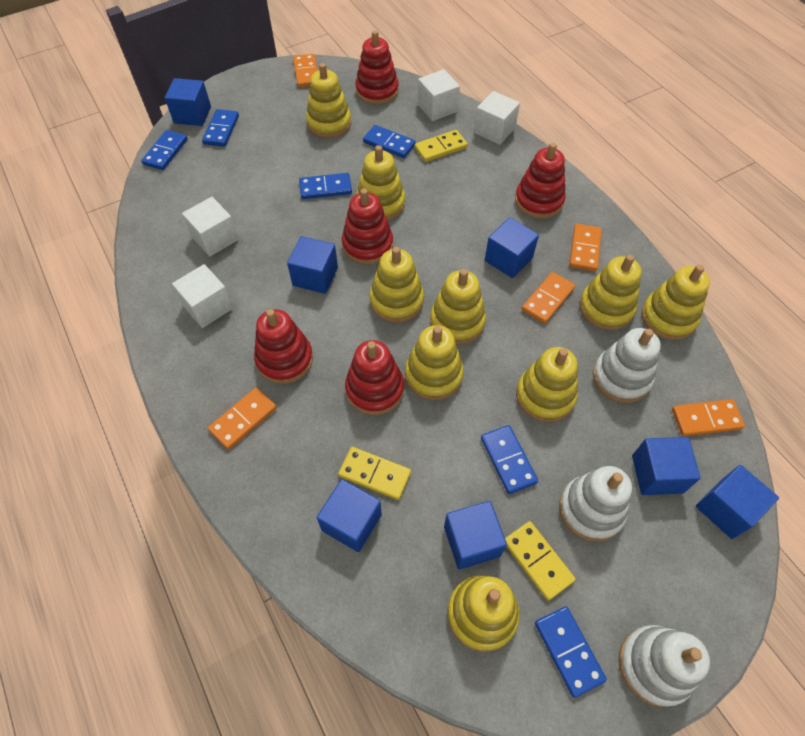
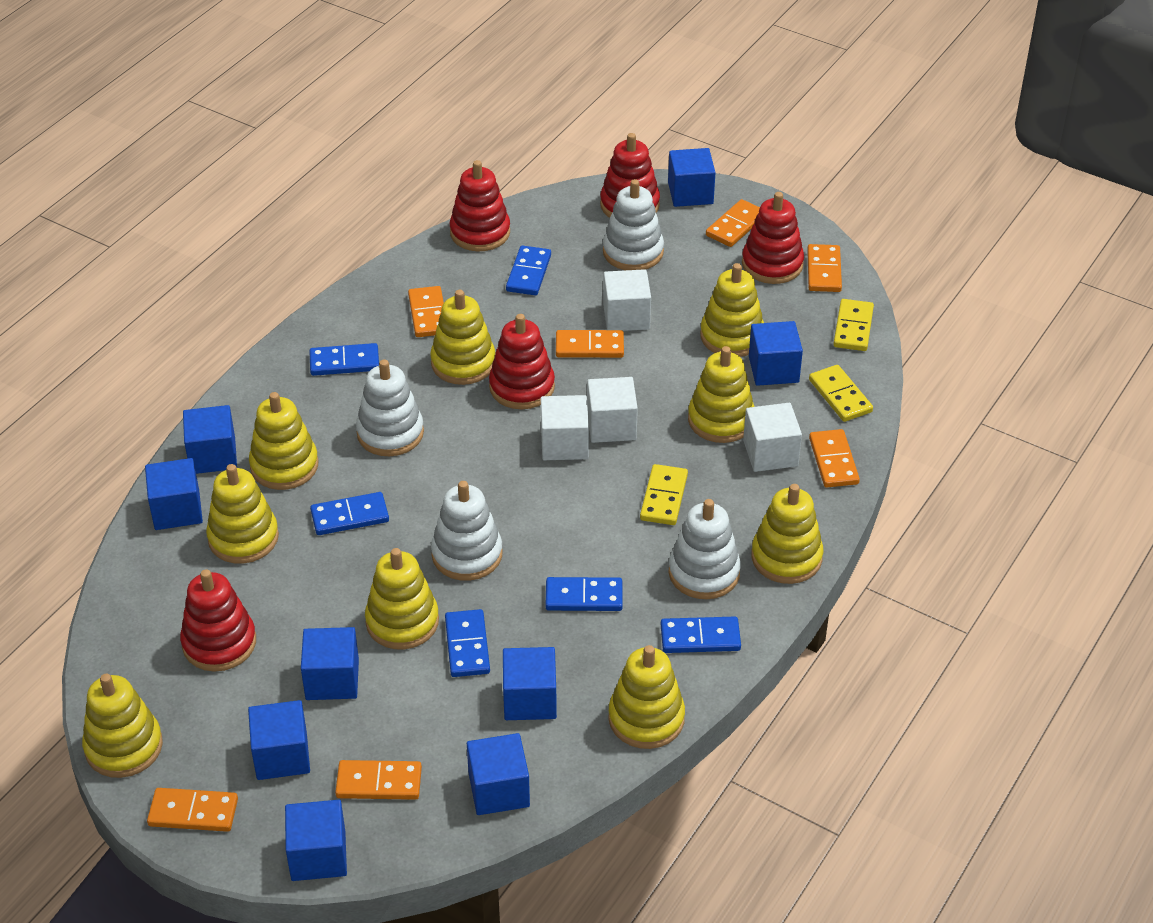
blue cube: 7 -> 9
orange domino: 5 -> 7
white stacking toy: 3 -> 4

